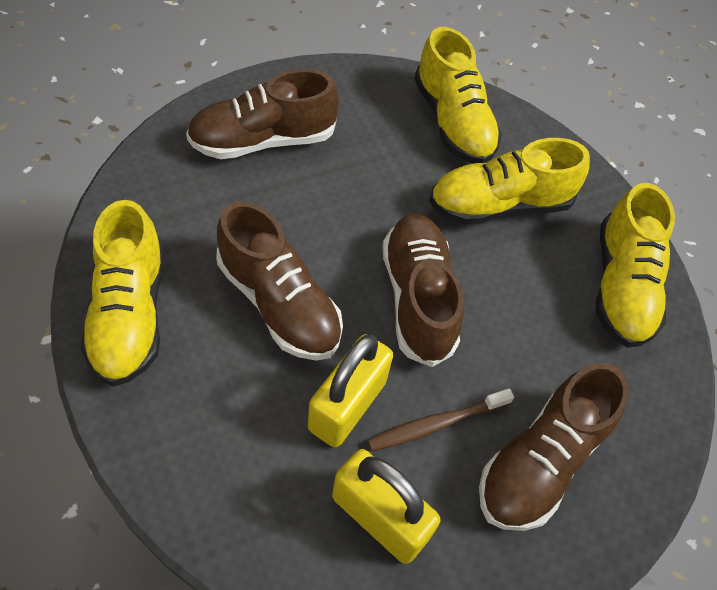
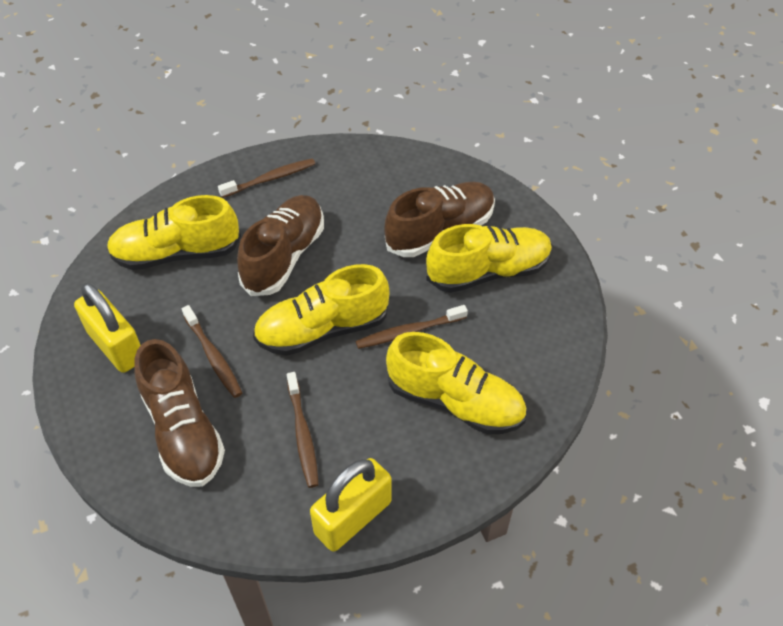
brown shoe: 4 -> 3
brown toothbrush: 1 -> 4

